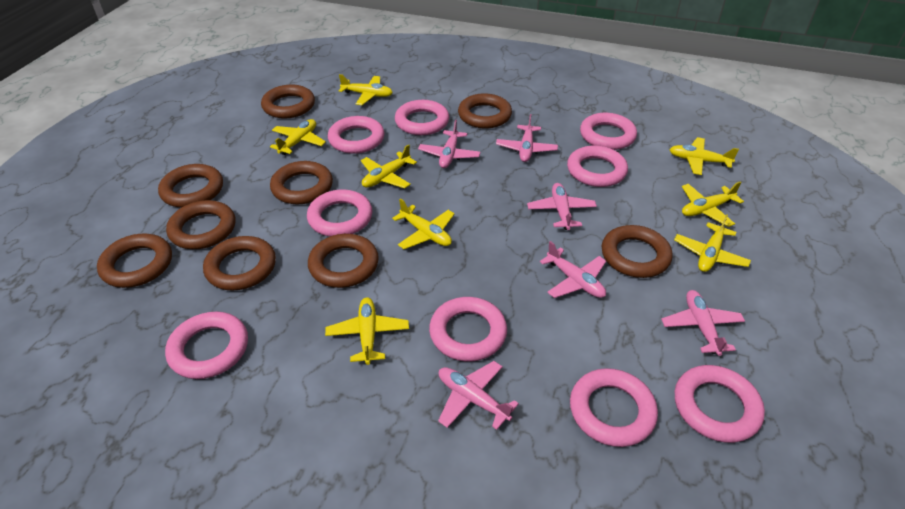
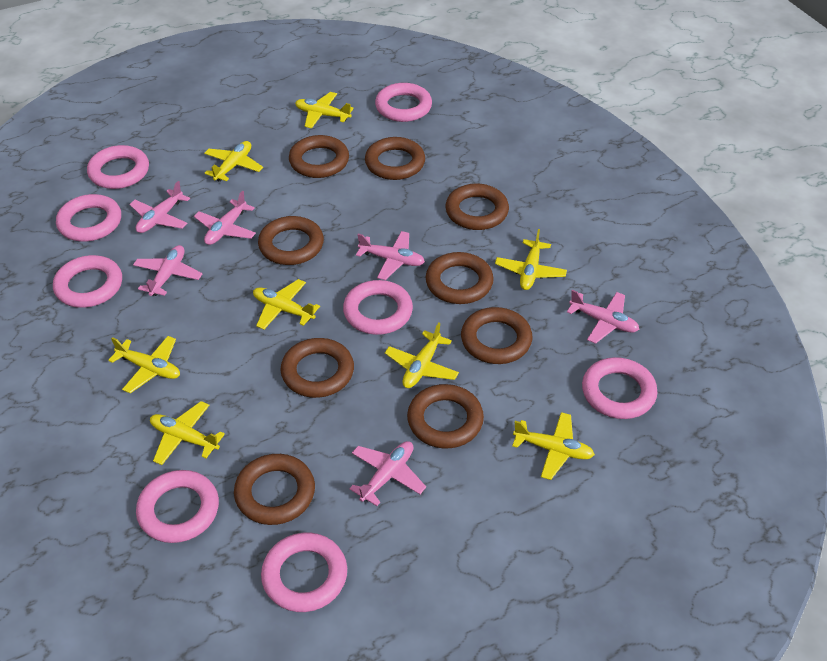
pink ring: 9 -> 8

